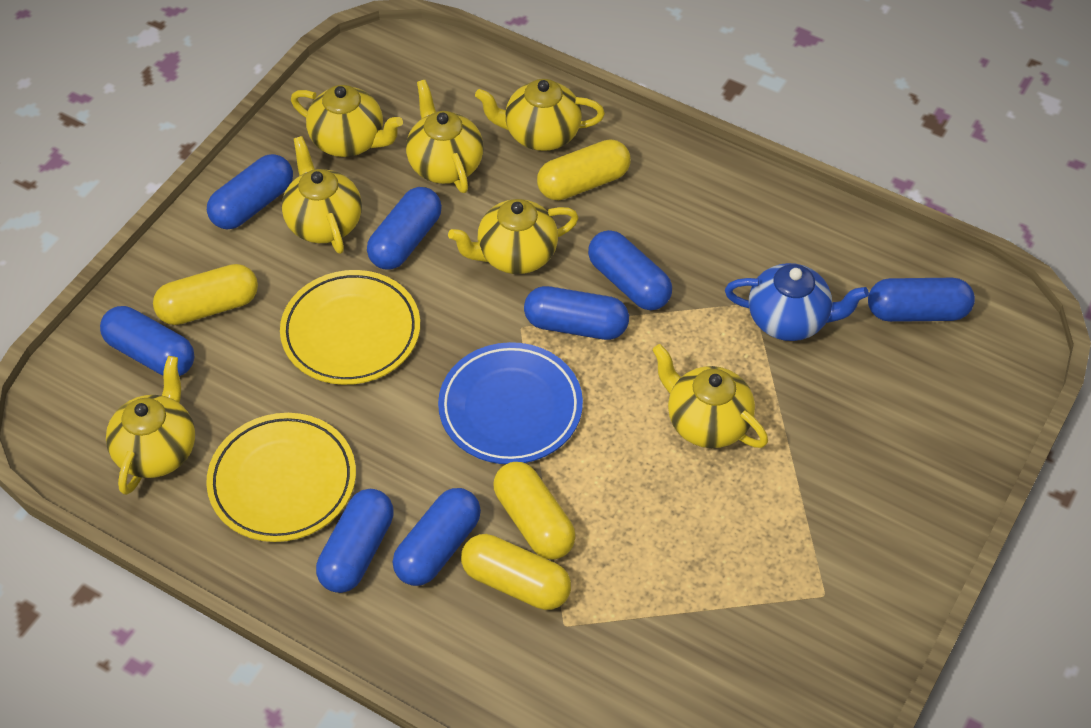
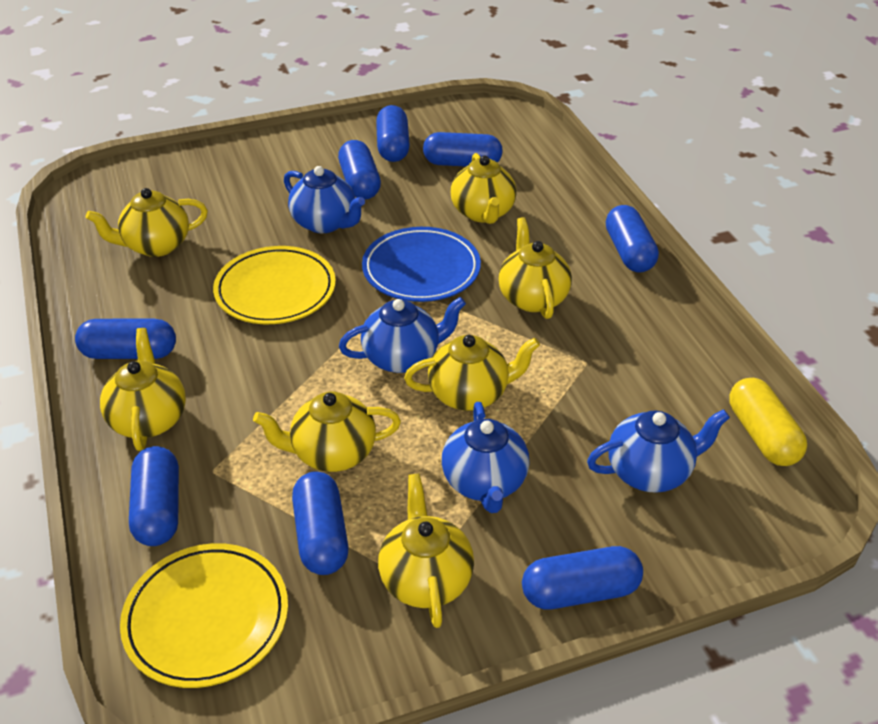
blue teapot: 1 -> 4
yellow capsule: 4 -> 1

